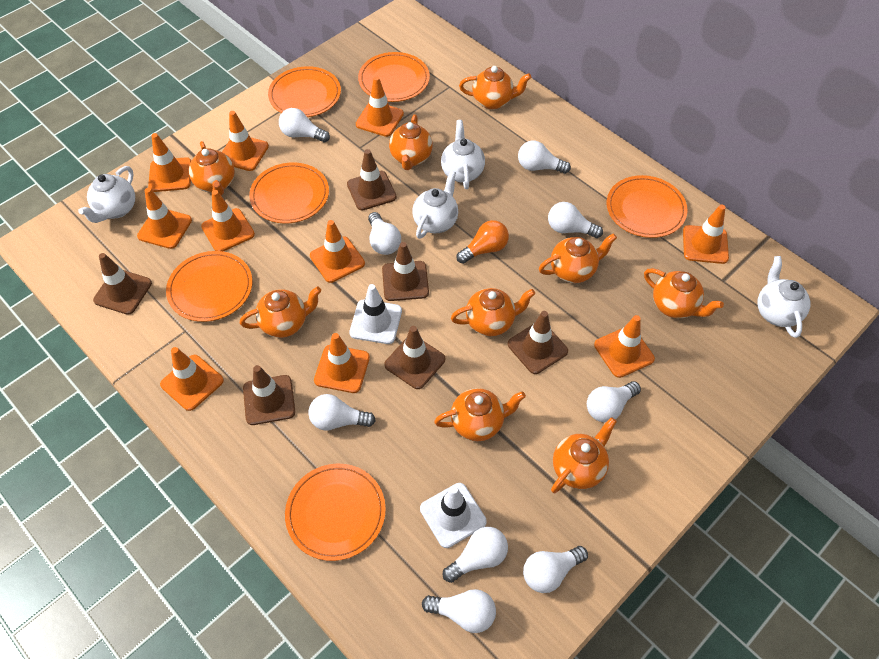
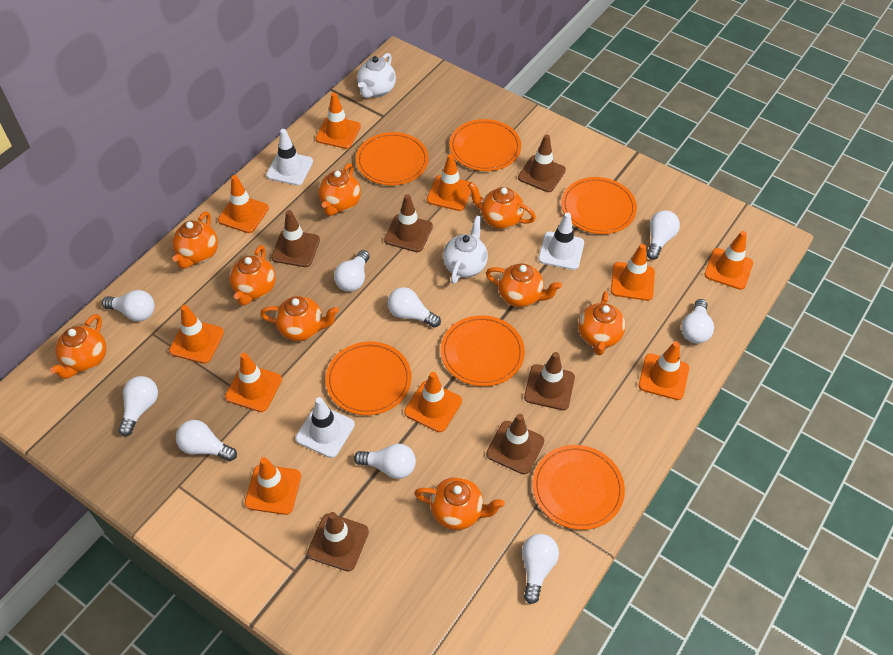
orange light bulb: 1 -> 0
white teapot: 4 -> 2
white traffic cone: 2 -> 3

